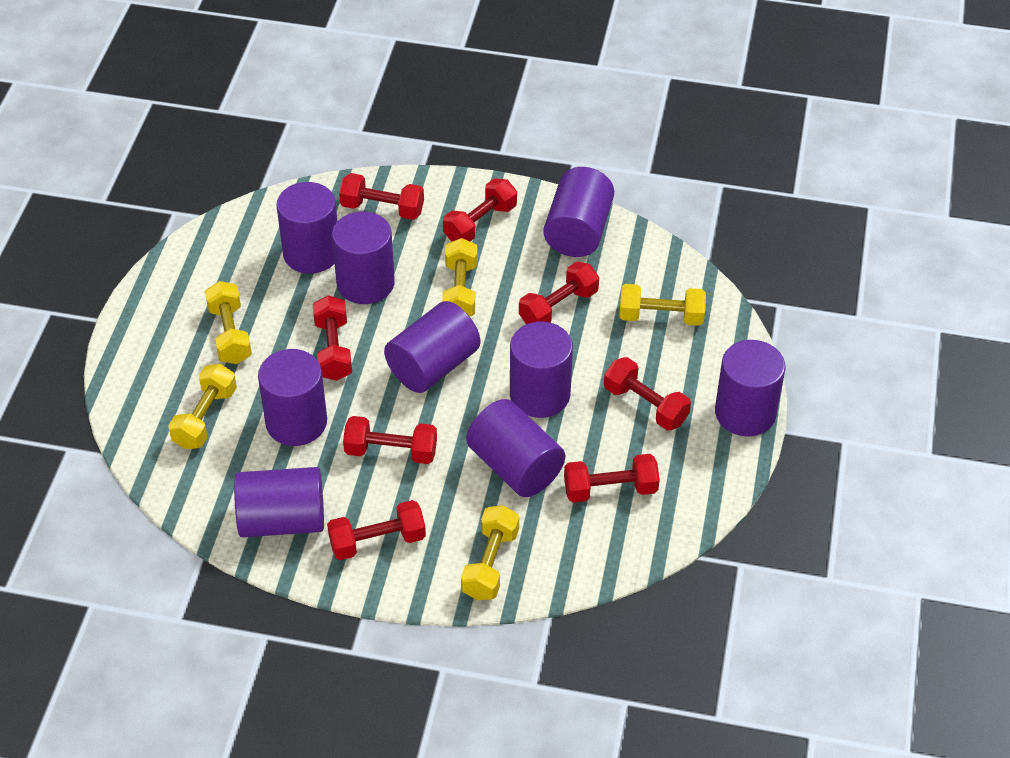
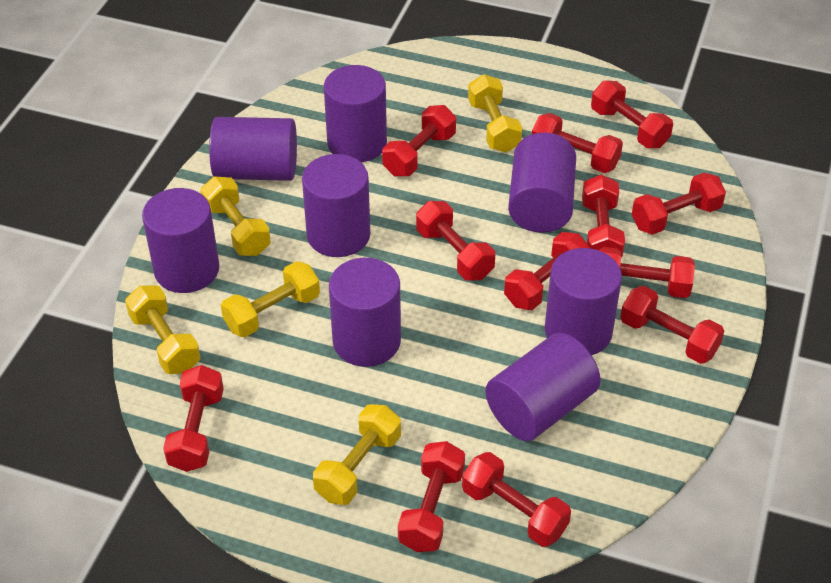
purple cylinder: 9 -> 8
red dumbbell: 8 -> 12

